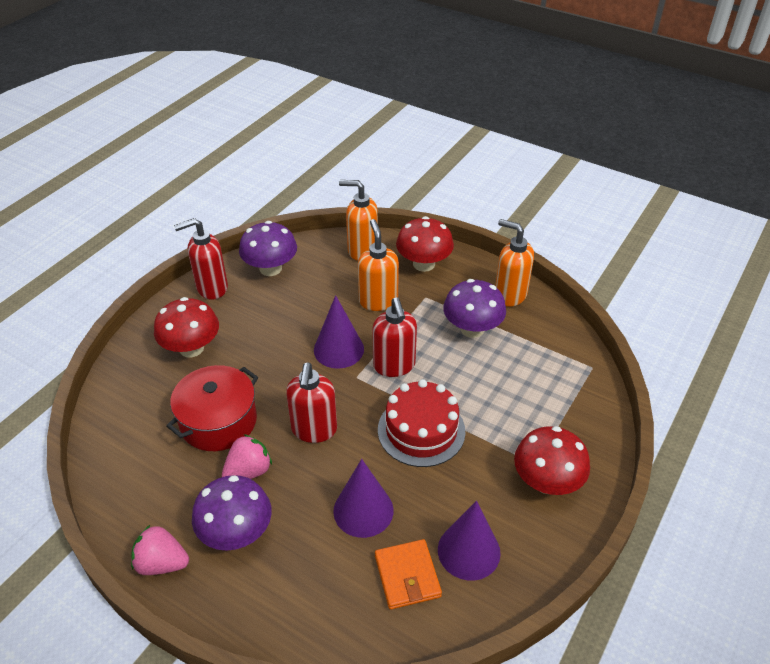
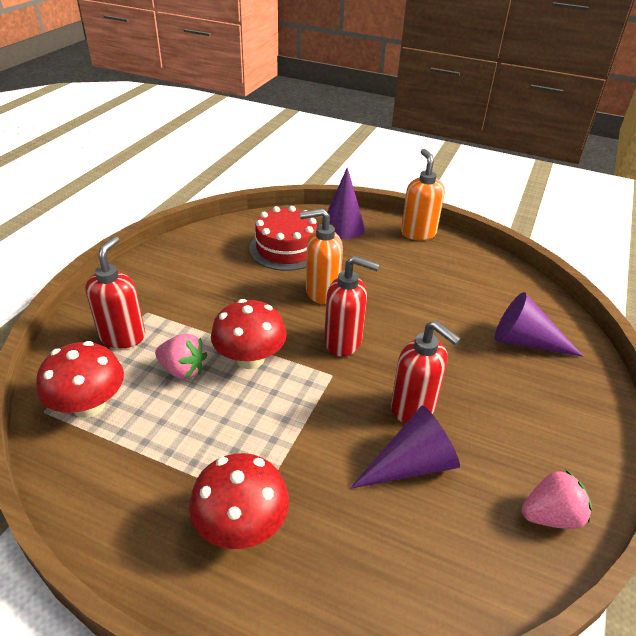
orange soap dispenser: 3 -> 2
orange wallet: 1 -> 0
purple mushroom: 3 -> 0
red pot: 1 -> 0

